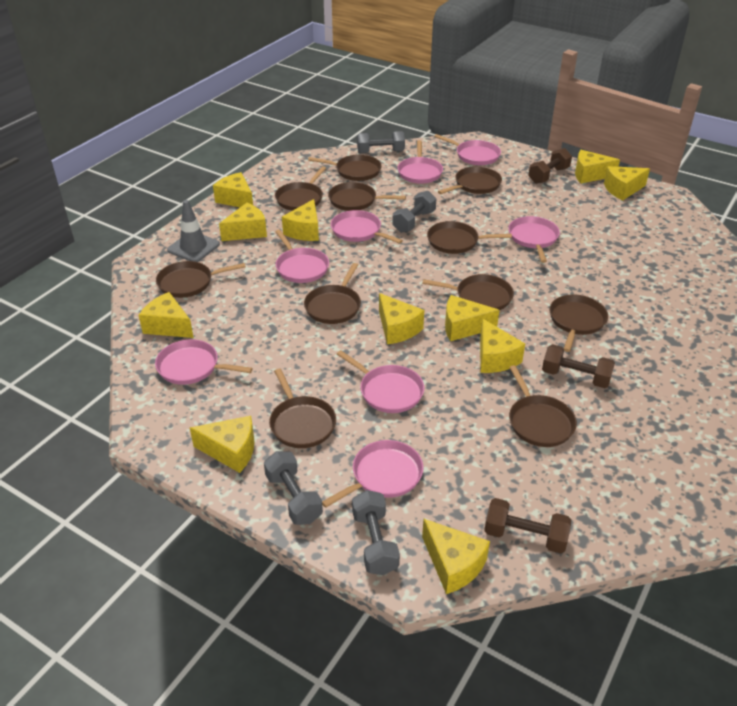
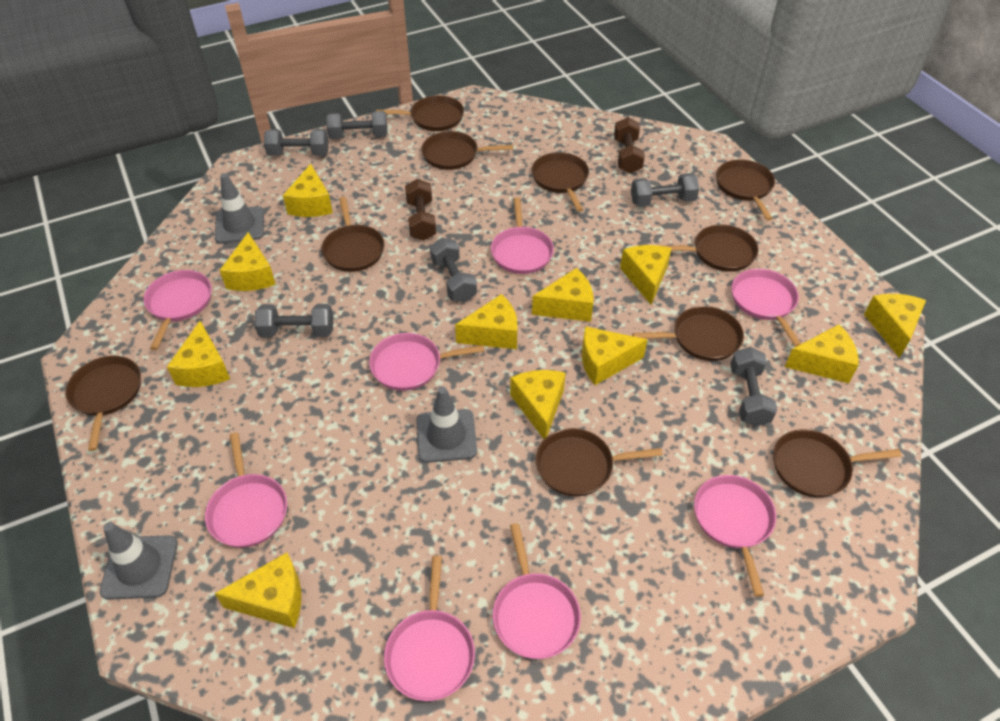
brown dumbbell: 3 -> 2
brown pan: 11 -> 10
grey dumbbell: 4 -> 6
grey traffic cone: 1 -> 3

